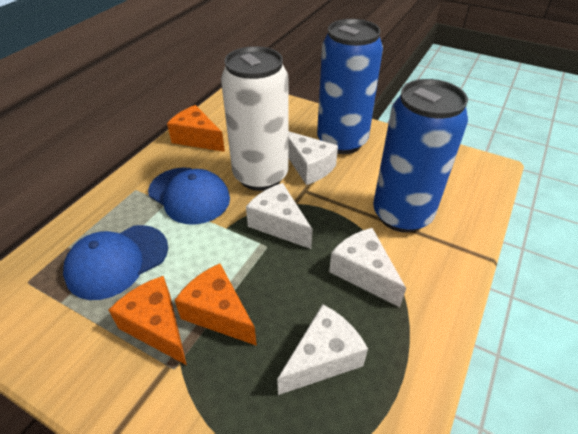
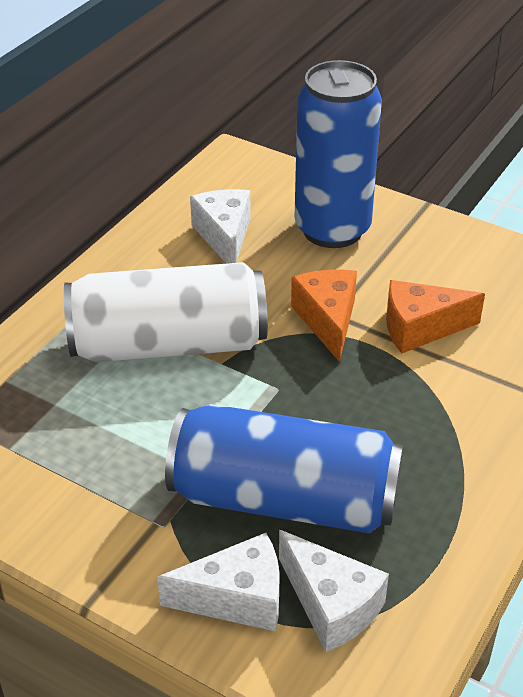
blue cap: 2 -> 0
orange cheese: 3 -> 2
white cheese: 4 -> 3

